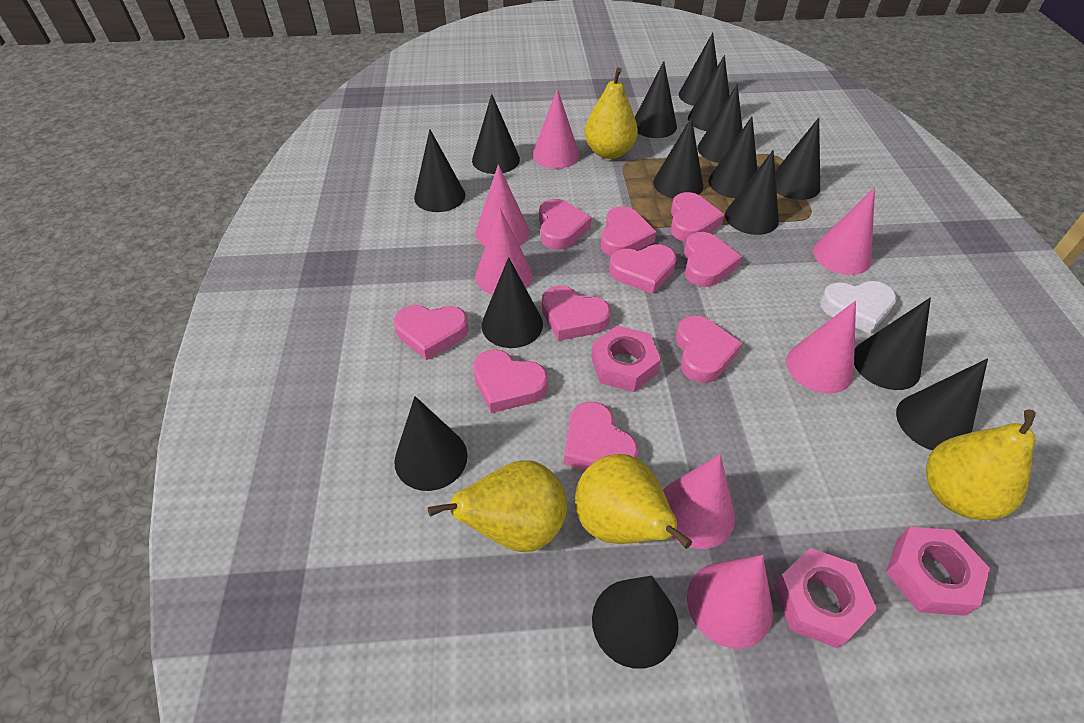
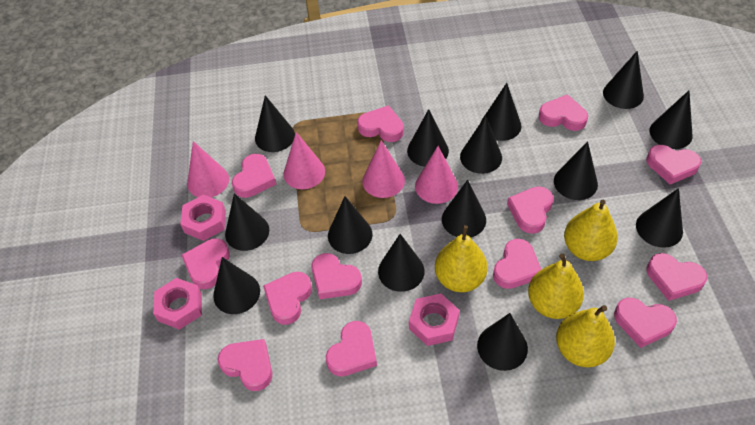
black cone: 15 -> 14
pink cone: 7 -> 4
pink heart: 10 -> 13
white heart: 1 -> 0

